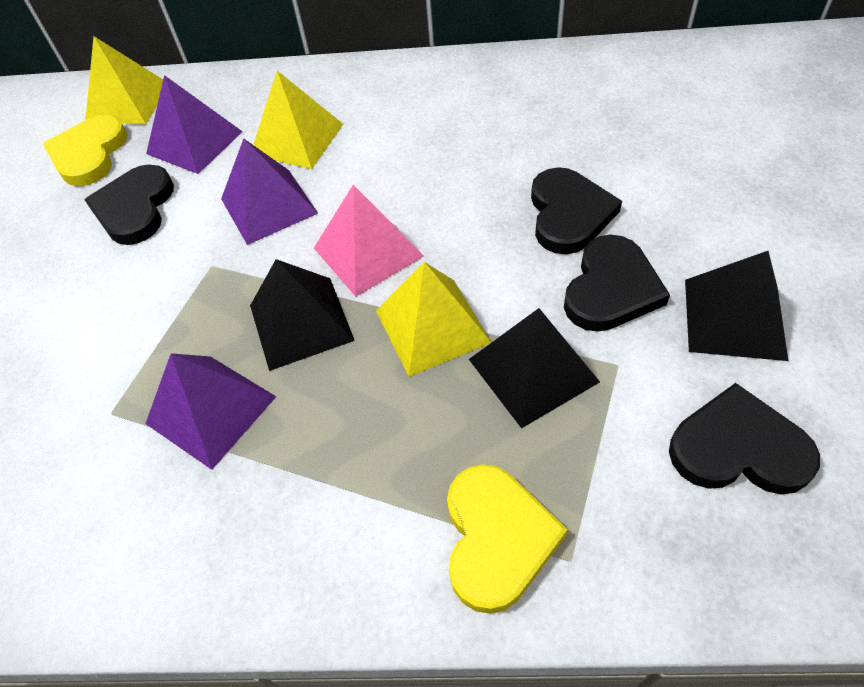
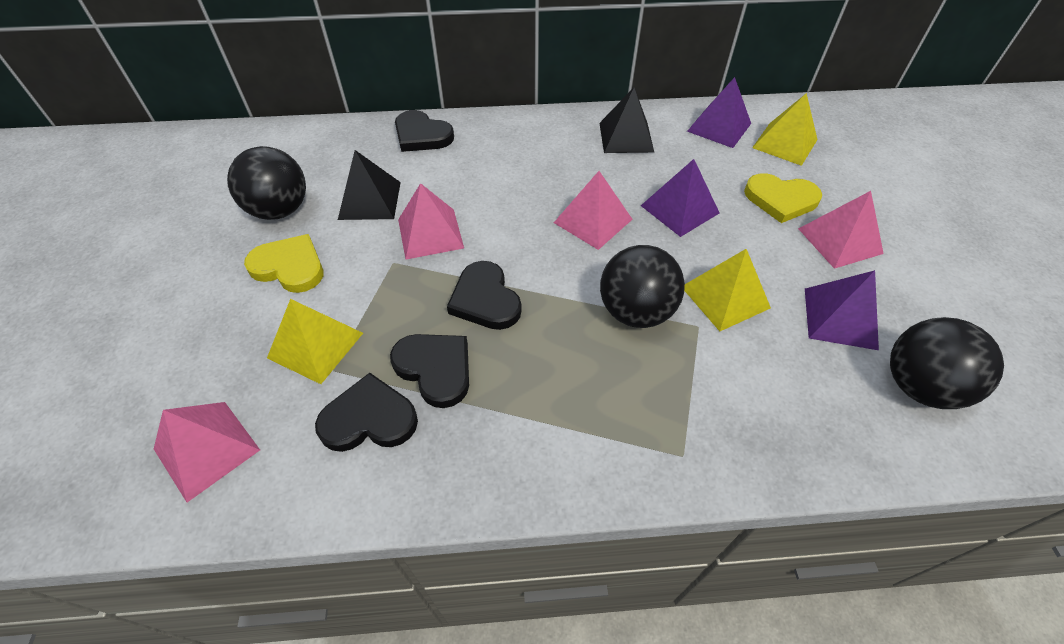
black ball: 0 -> 3
black pyramid: 3 -> 2
pink pyramid: 1 -> 4

